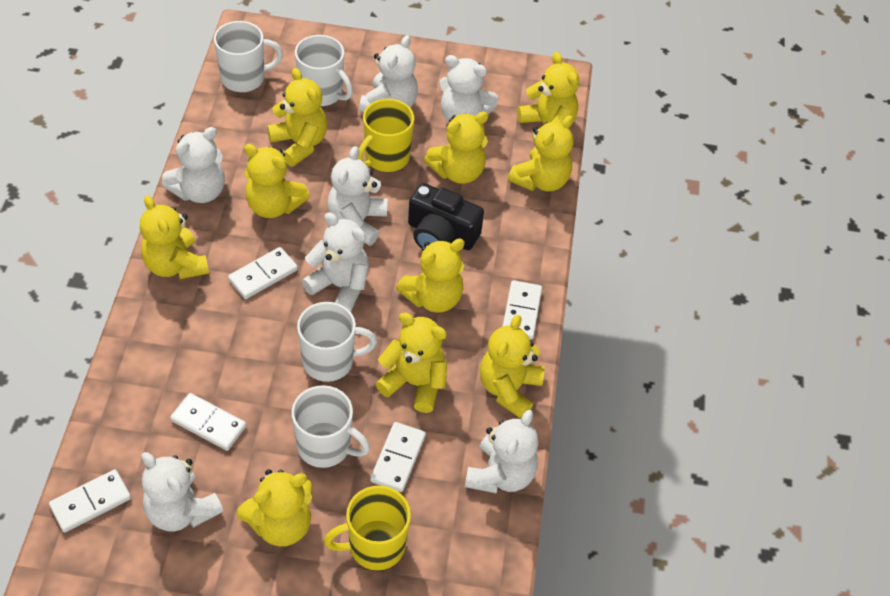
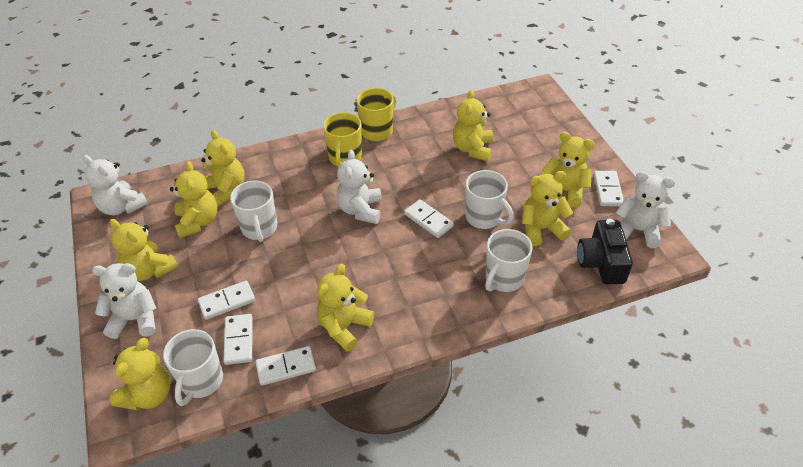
white teddy bear: 7 -> 4
yellow teddy bear: 10 -> 8

